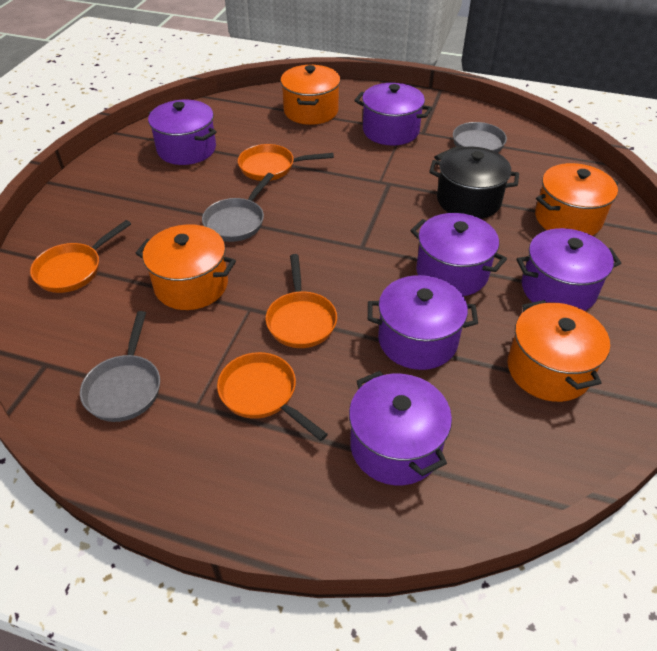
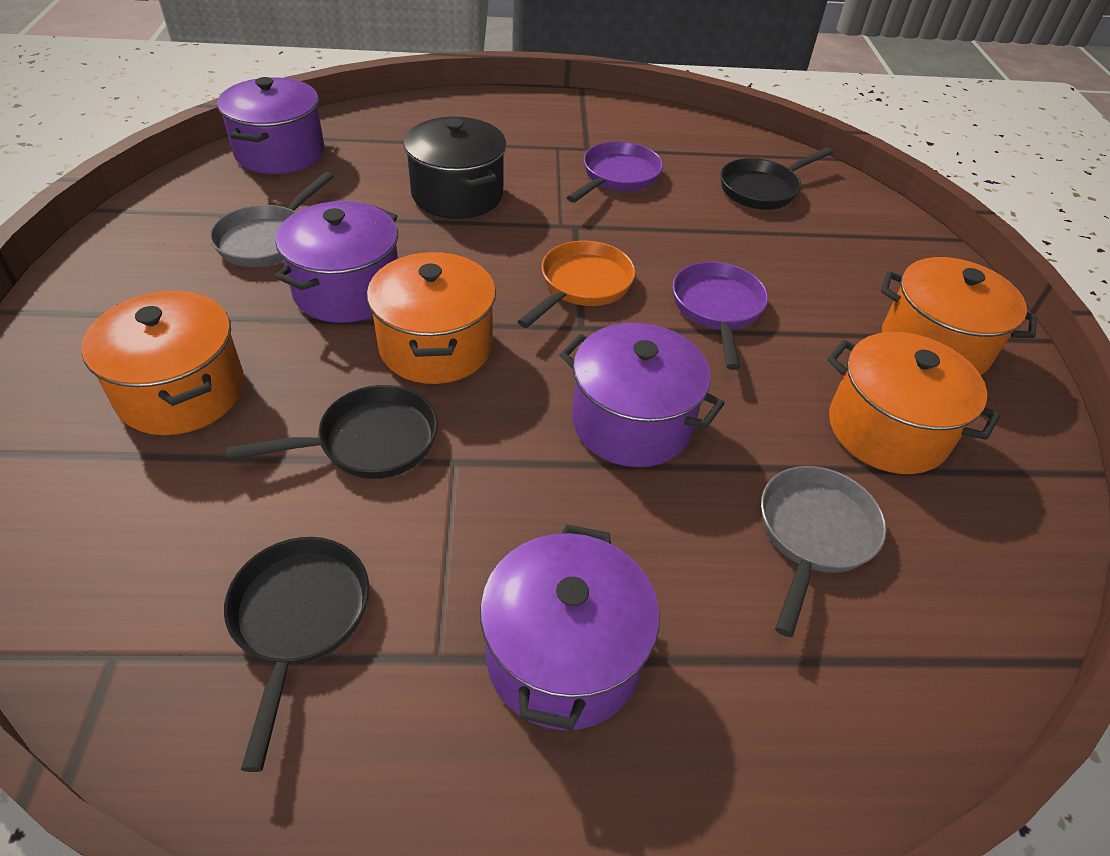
black pan: 0 -> 3
grey pan: 3 -> 2
orange pan: 4 -> 1
purple pan: 0 -> 2
purple pot: 6 -> 4

